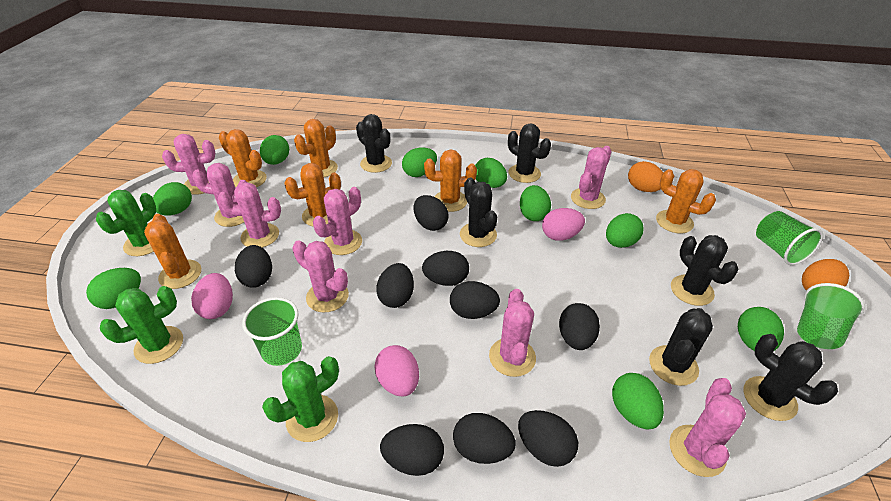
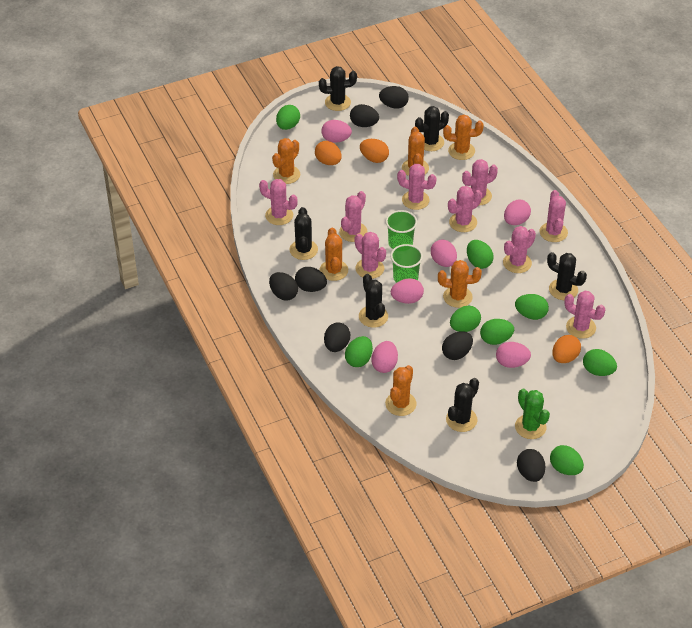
black egg: 9 -> 7
green cactus: 3 -> 1
green cup: 3 -> 2
green egg: 9 -> 8
orange egg: 2 -> 3
pink cactus: 8 -> 9
pink egg: 3 -> 6

